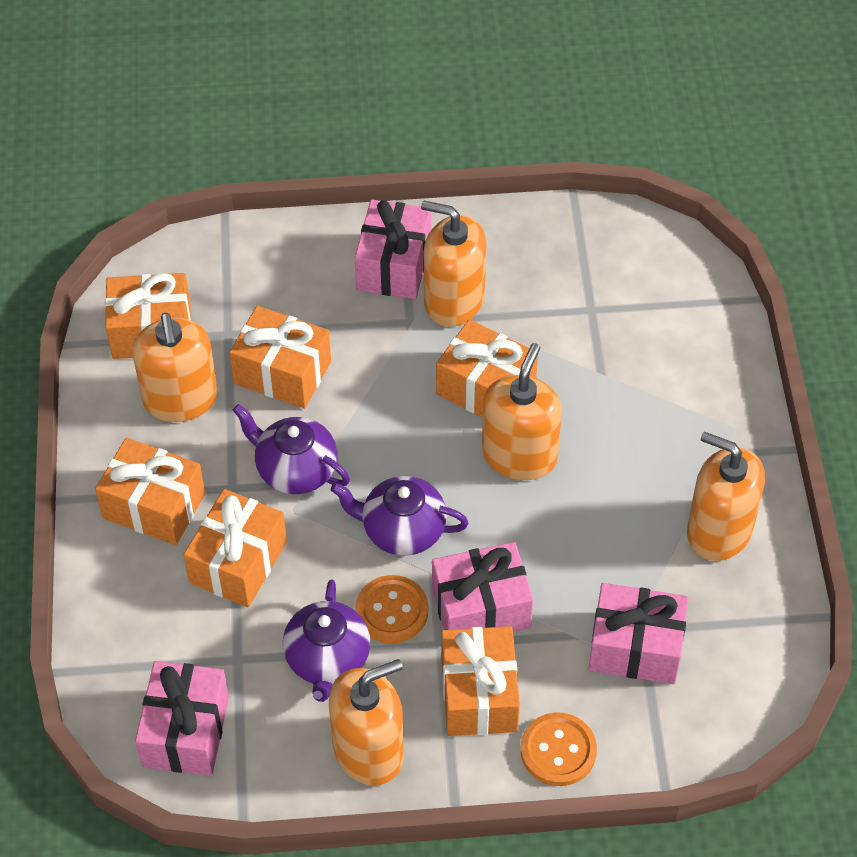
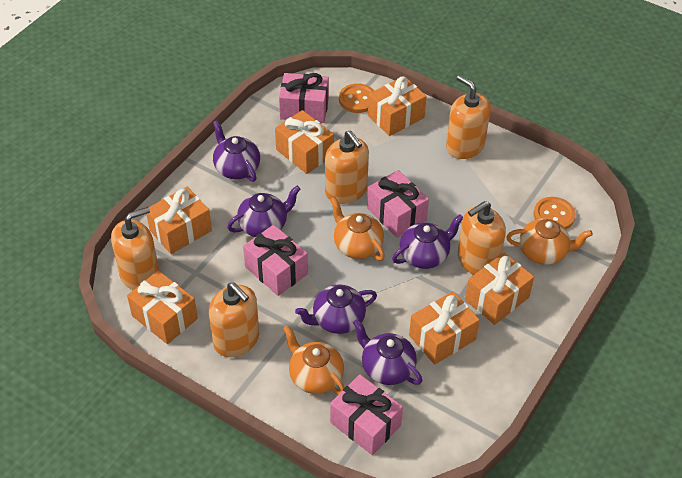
orange teapot: 0 -> 3
purple teapot: 3 -> 5

